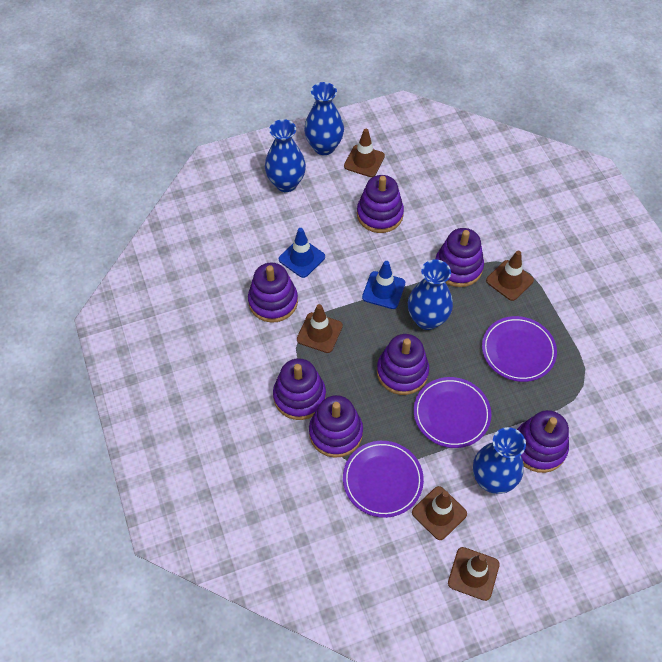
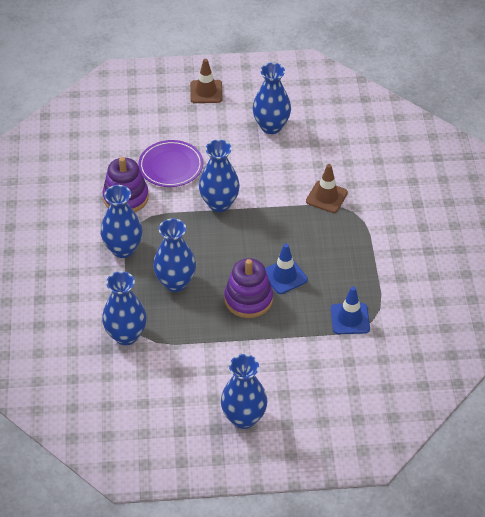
blue vase: 4 -> 6
brown traffic cone: 5 -> 2
purple plate: 3 -> 1
purple stacking toy: 7 -> 2

